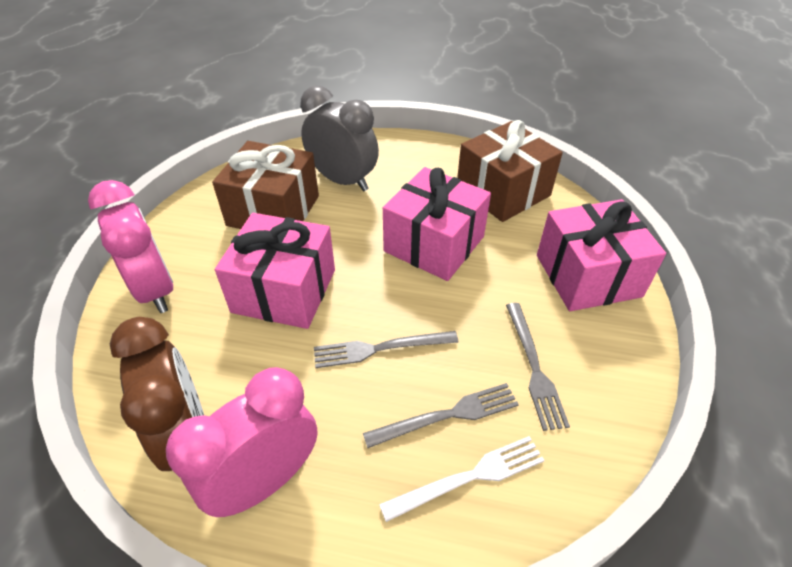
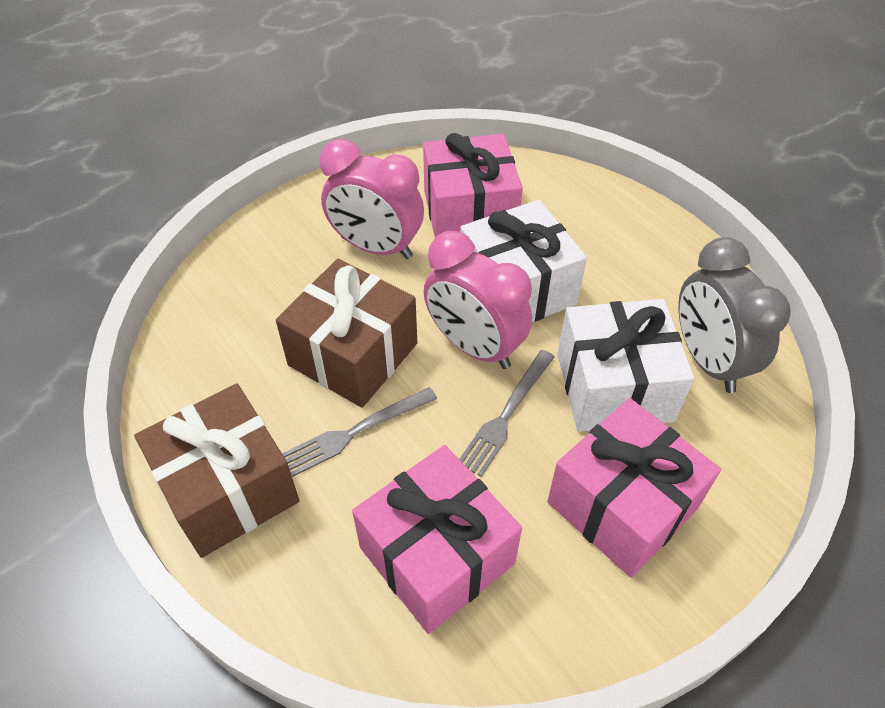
brown clock: 1 -> 0
grey fork: 3 -> 2
white fork: 1 -> 0
white gift: 0 -> 2

